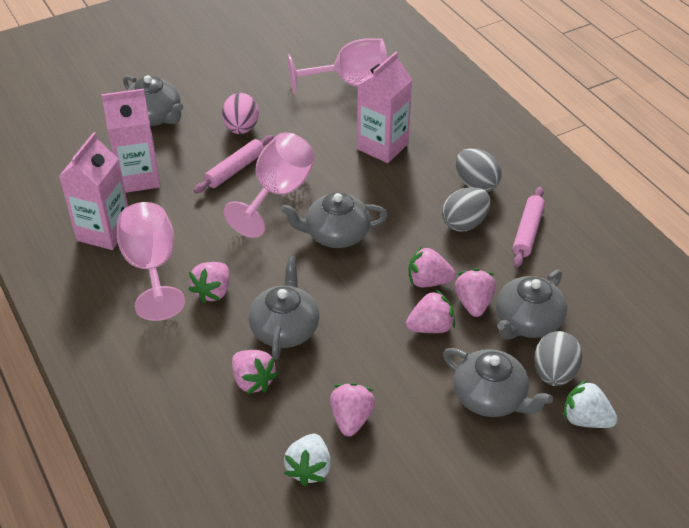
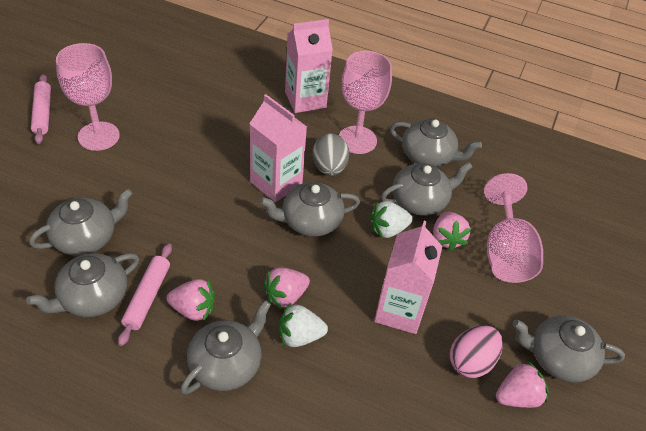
grey egg: 3 -> 1
grey teapot: 5 -> 7
pink strawberry: 6 -> 4

